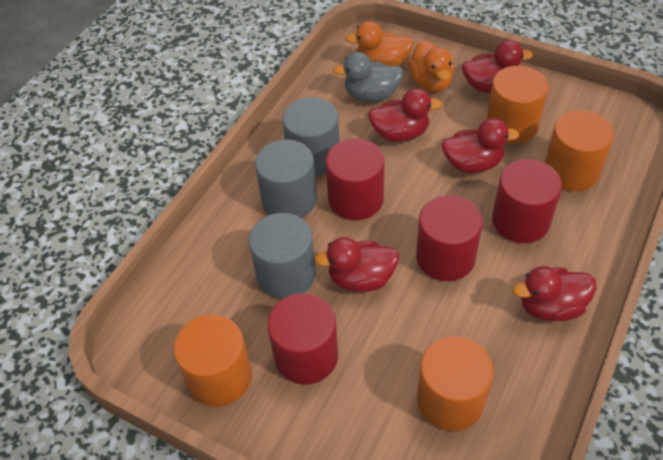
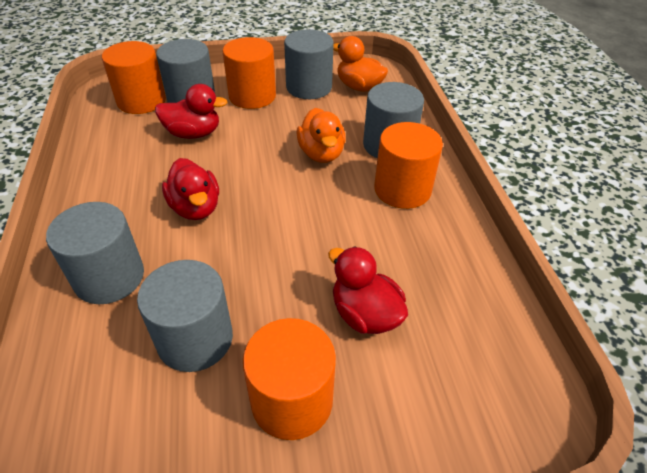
grey cylinder: 3 -> 5
grey duck: 1 -> 0
red cylinder: 4 -> 0
red duck: 5 -> 3

